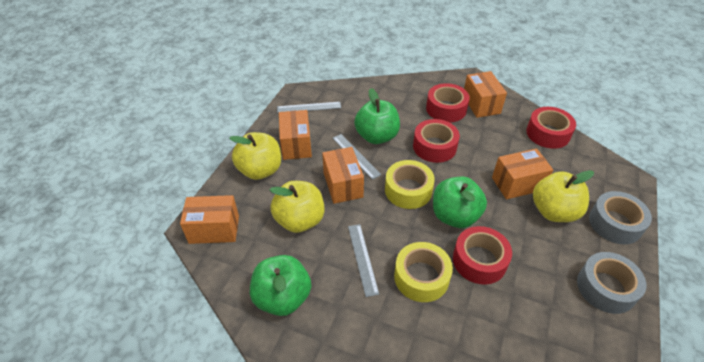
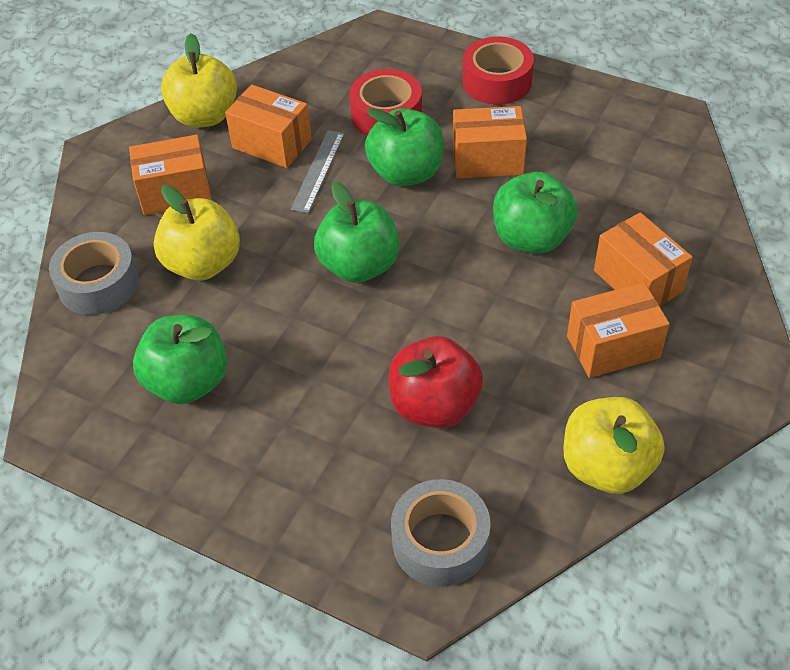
green apple: 3 -> 4
grey ruler: 3 -> 1
red apple: 0 -> 1
red tape: 4 -> 2
yellow tape: 2 -> 0

